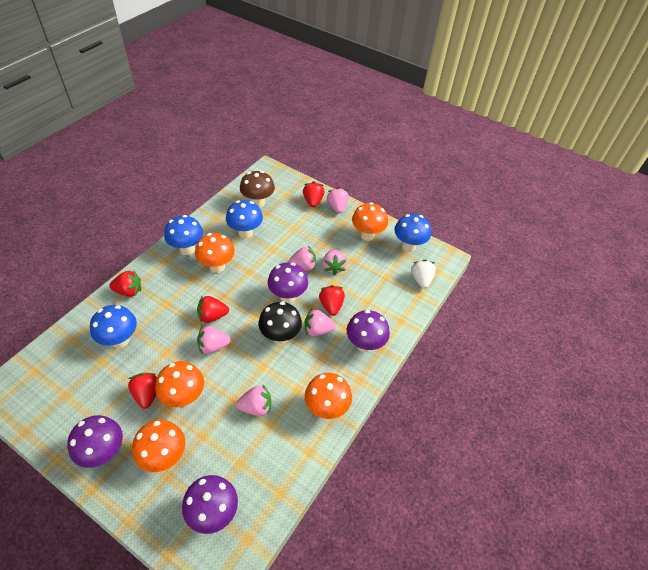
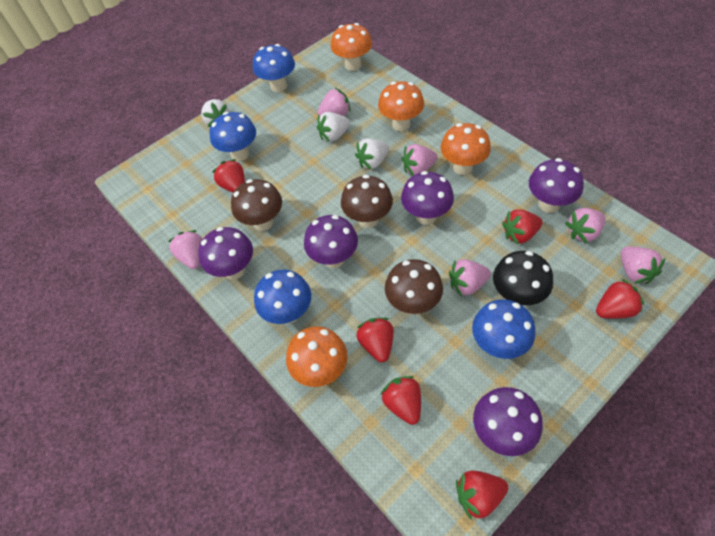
brown mushroom: 1 -> 3
orange mushroom: 5 -> 4
purple mushroom: 4 -> 5
red strawberry: 5 -> 6
white strawberry: 1 -> 3

